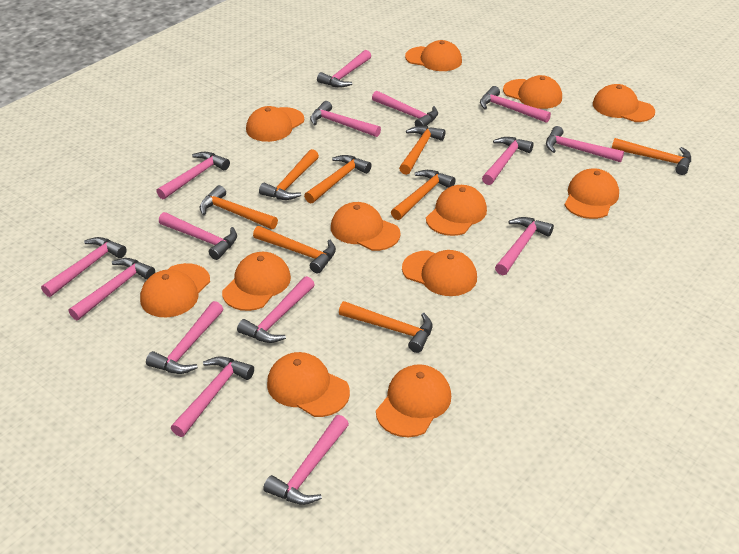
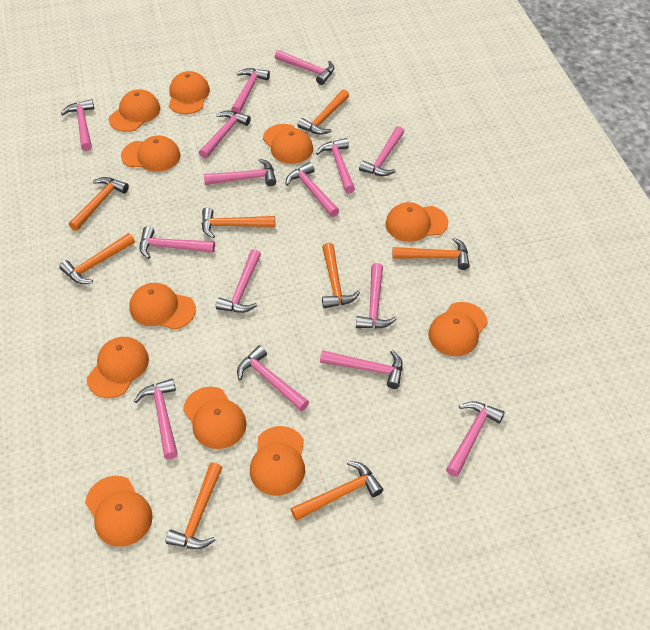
orange cap: 12 -> 11

